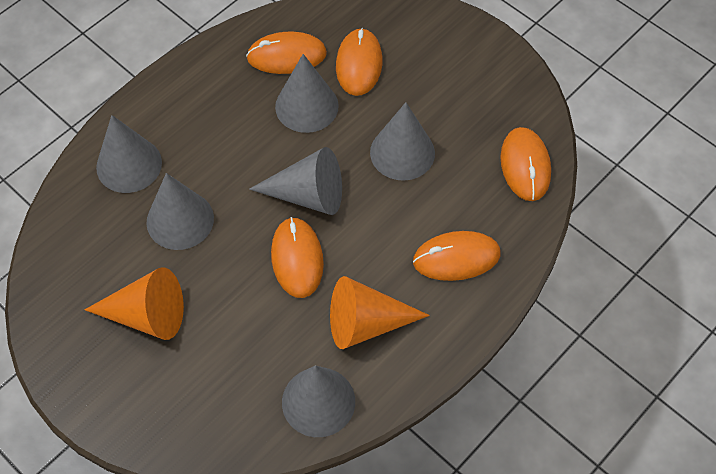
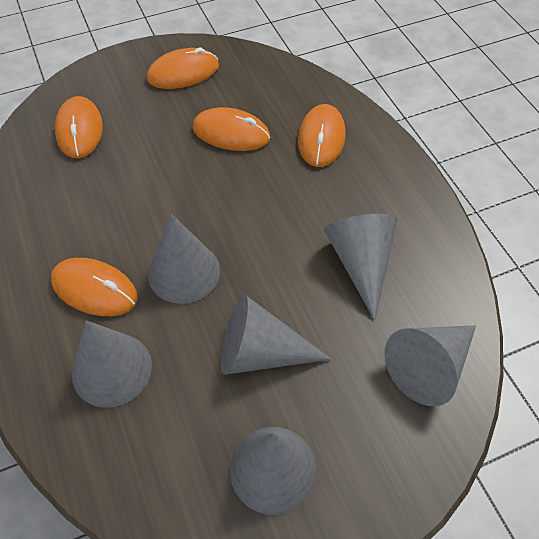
orange cone: 2 -> 0

